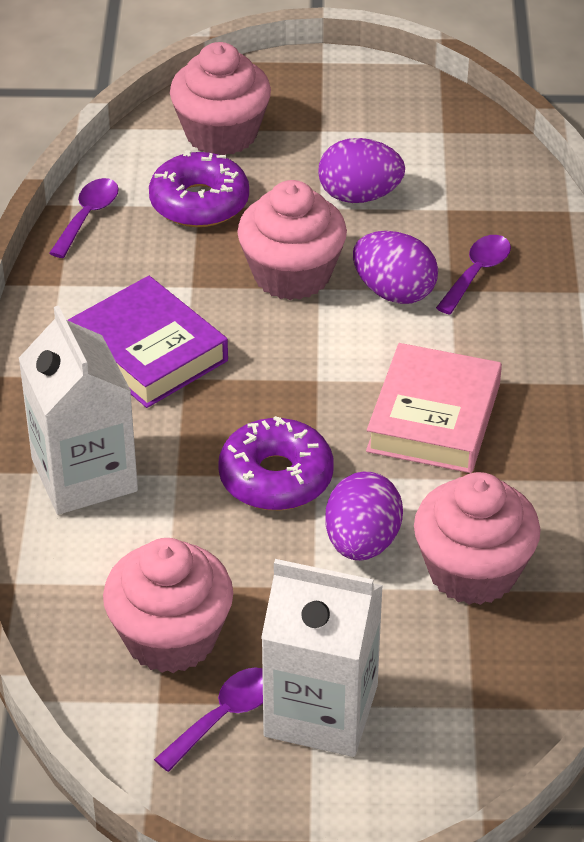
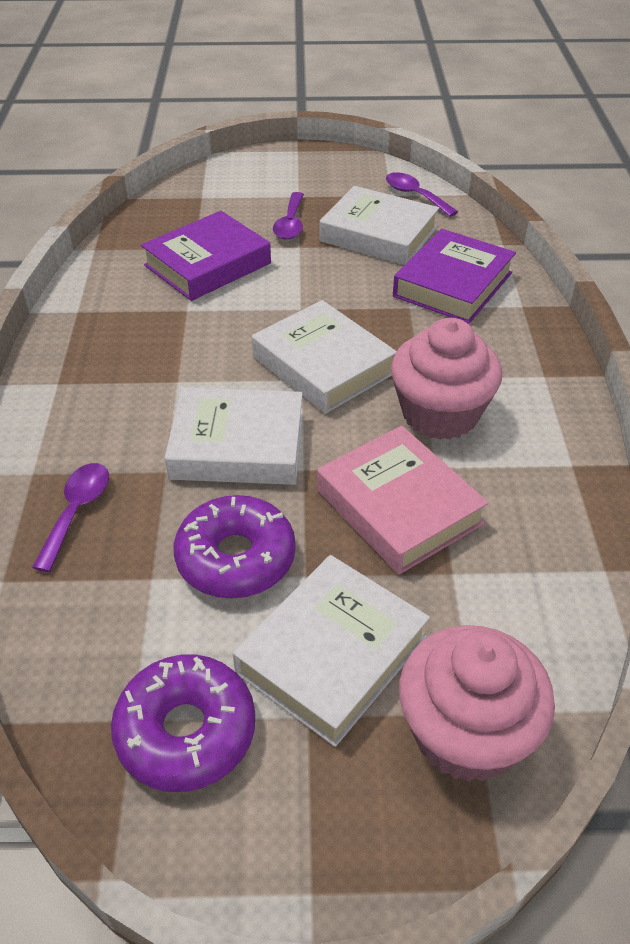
pink cupcake: 4 -> 2
purple book: 1 -> 2
purple egg: 3 -> 0
white book: 0 -> 4
white carton: 2 -> 0

